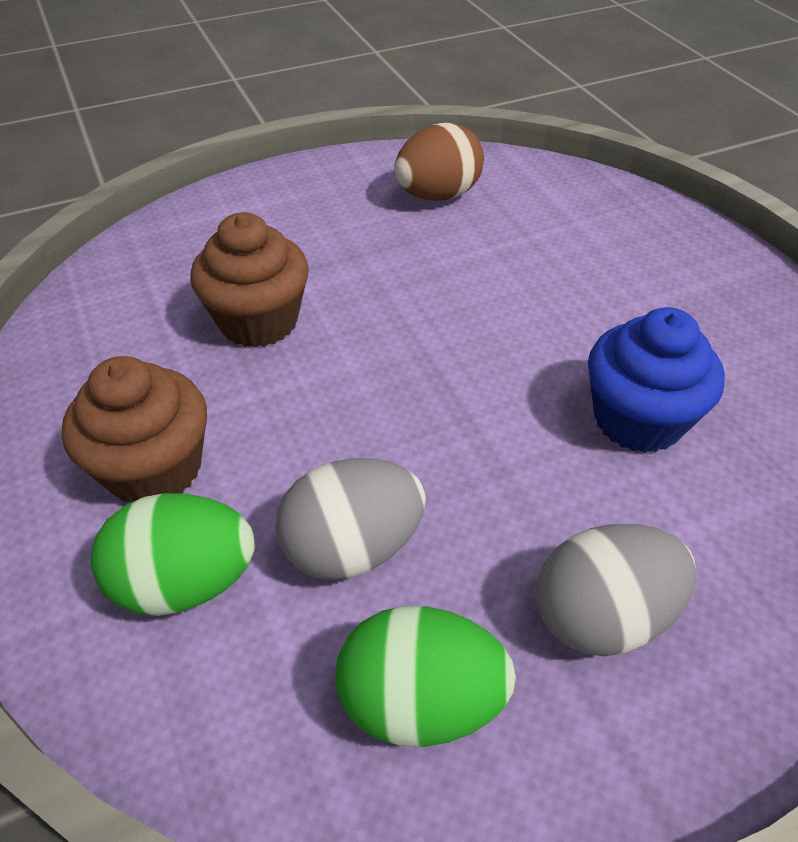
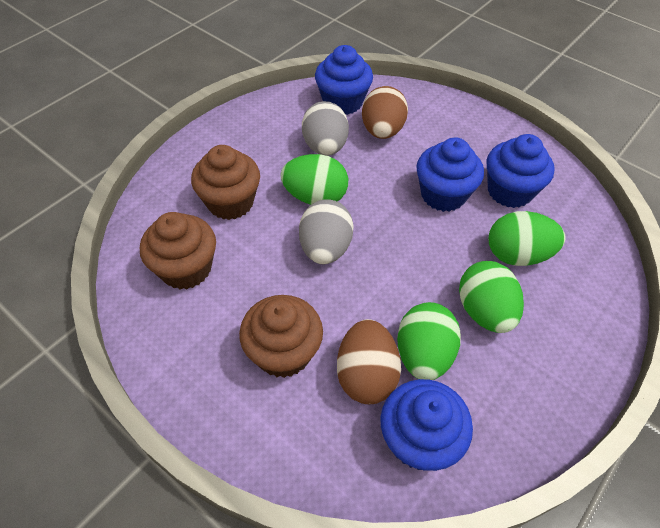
blue cupcake: 1 -> 4
brown cupcake: 2 -> 3
brown egg: 1 -> 2
green egg: 2 -> 4

